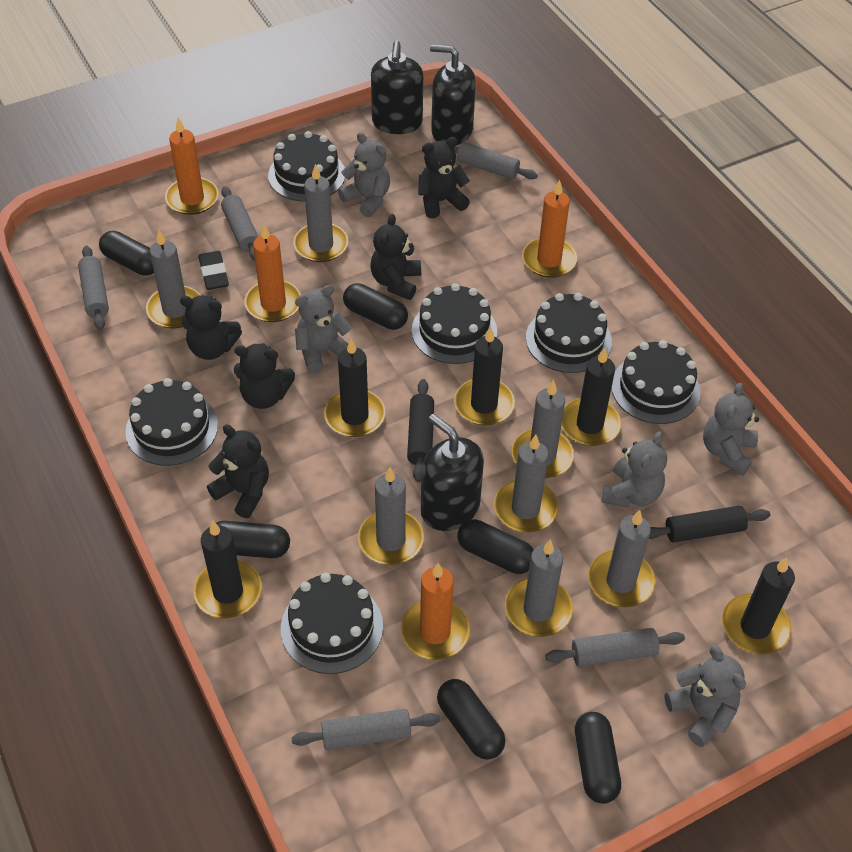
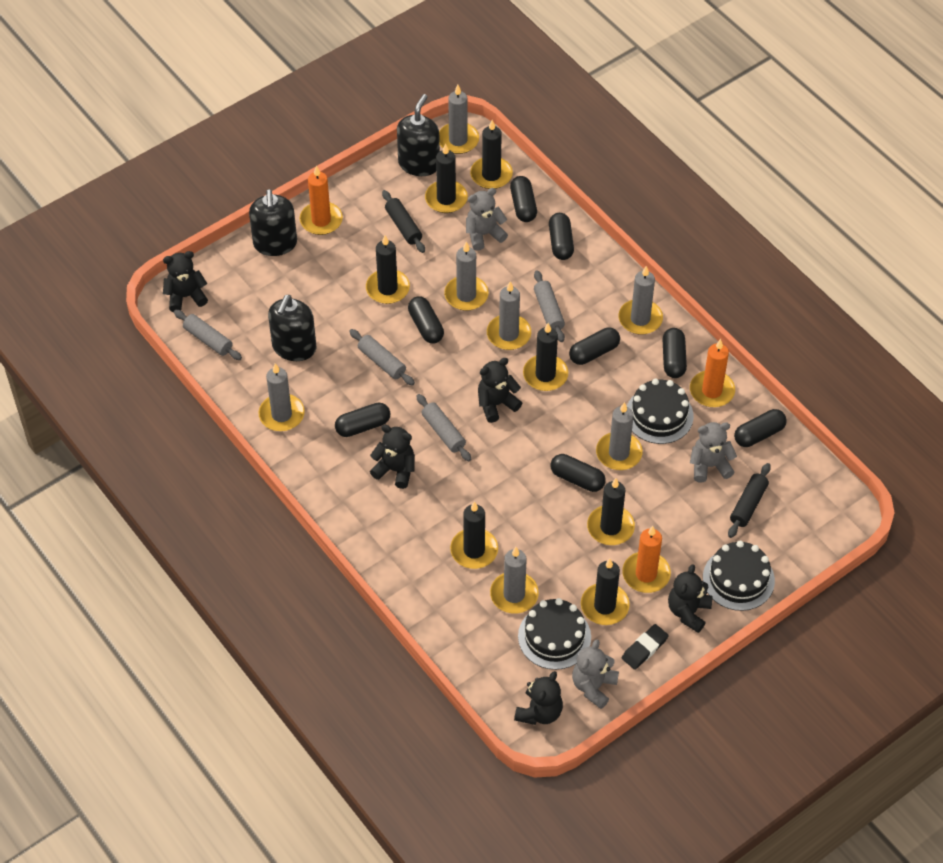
black cake: 6 -> 3
black candle: 5 -> 7
black capsule: 6 -> 8
grey rolling pin: 5 -> 4
grey teddy bear: 5 -> 3
orange candle: 4 -> 3

